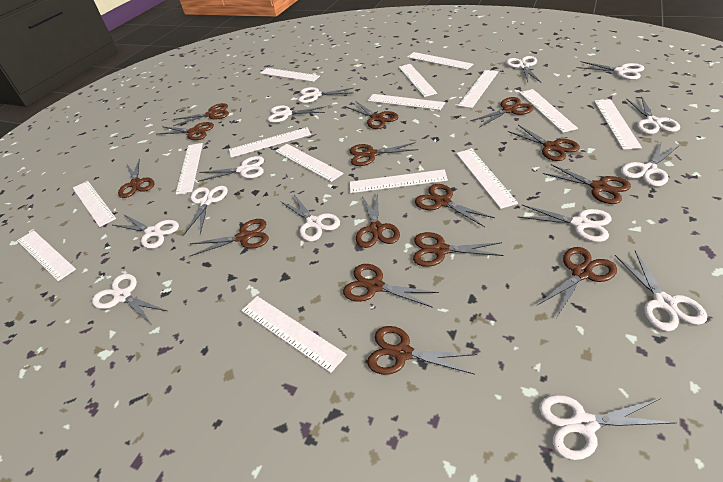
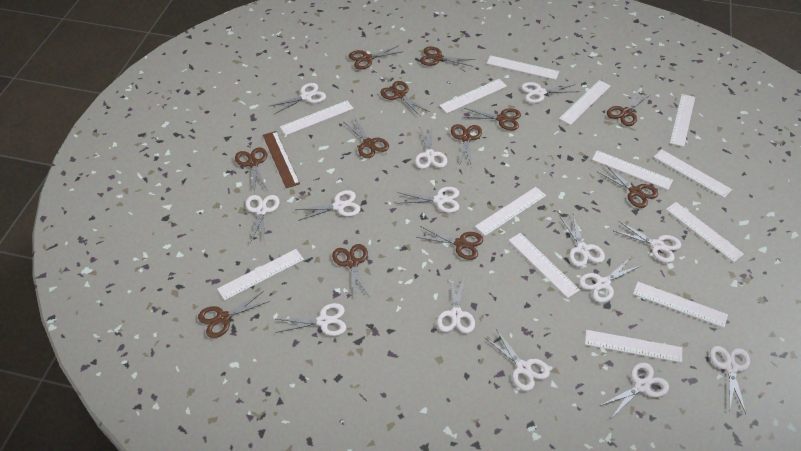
brown ruler: 0 -> 1
brown scissors: 15 -> 12
white ruler: 15 -> 13

